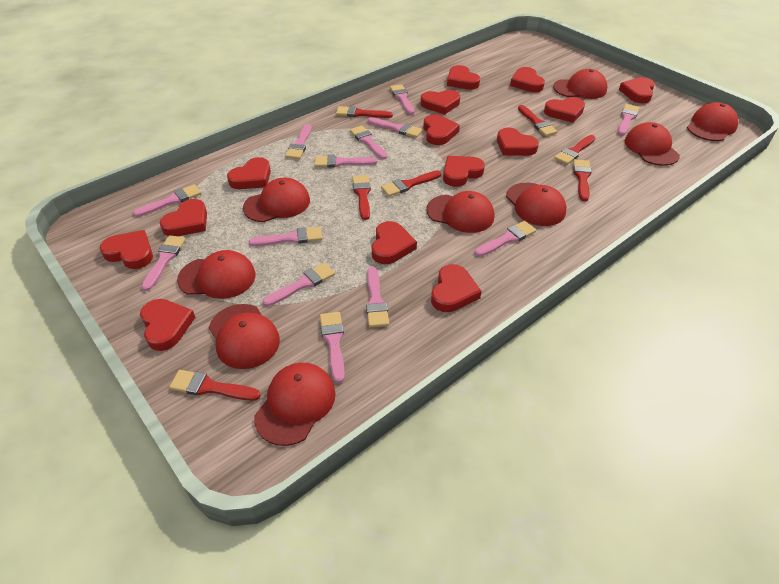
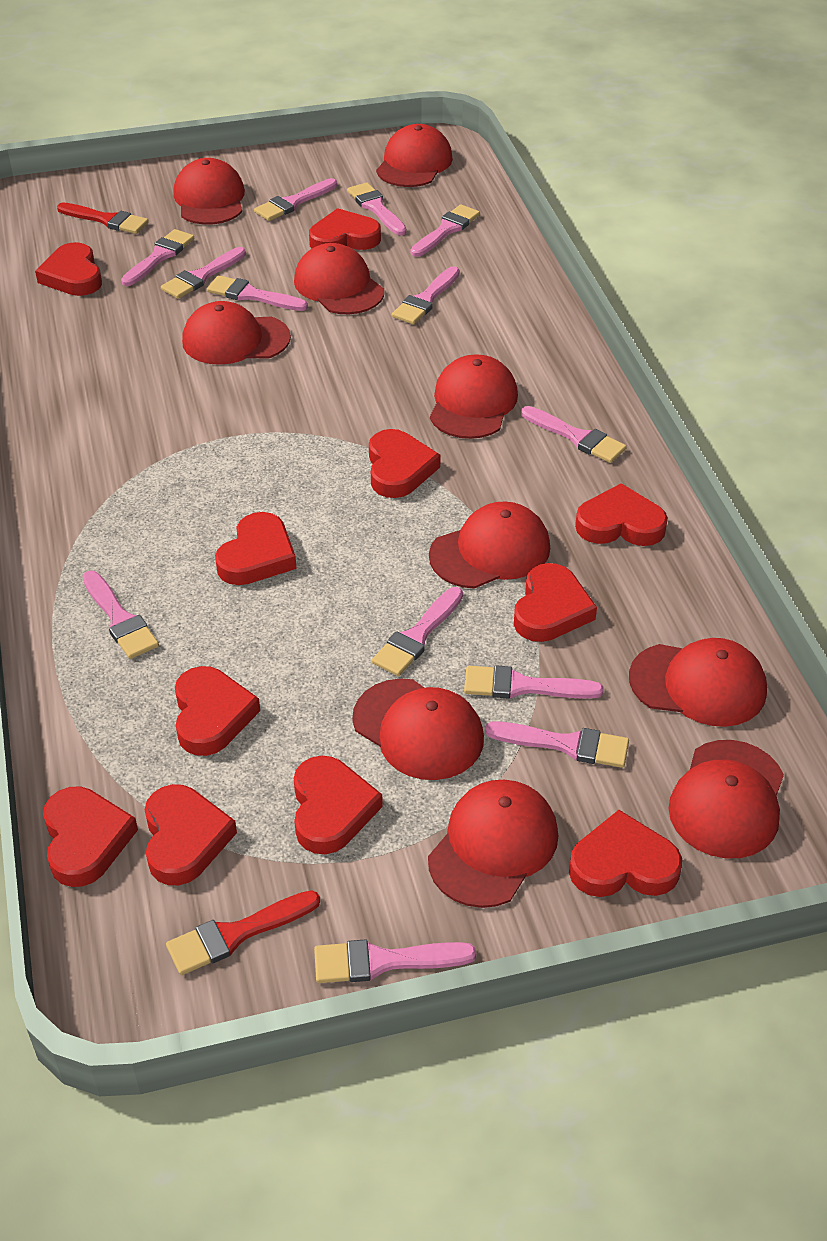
red brush: 7 -> 2
red cap: 9 -> 10
red heart: 14 -> 11

